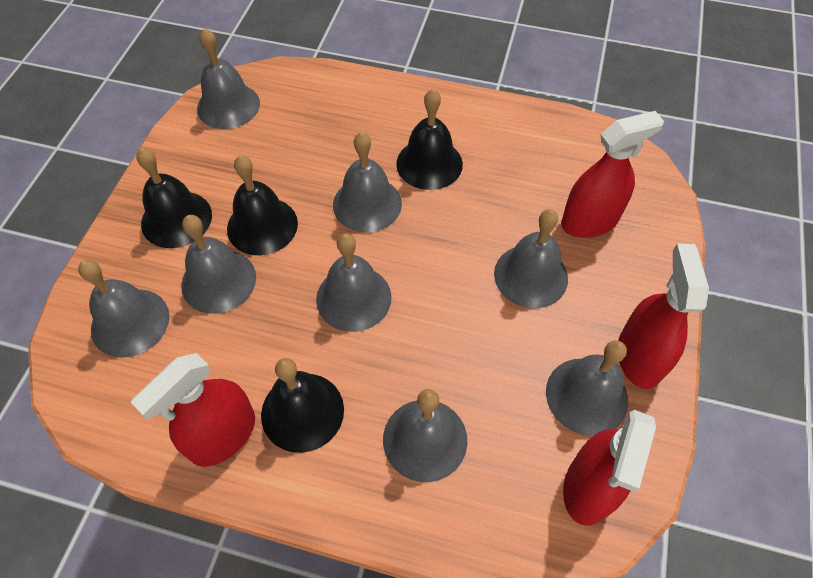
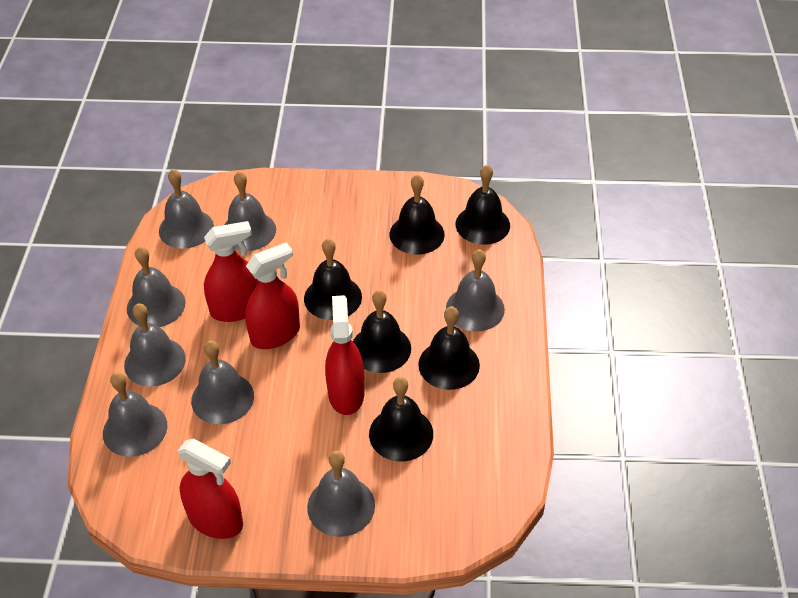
black bell: 4 -> 6

